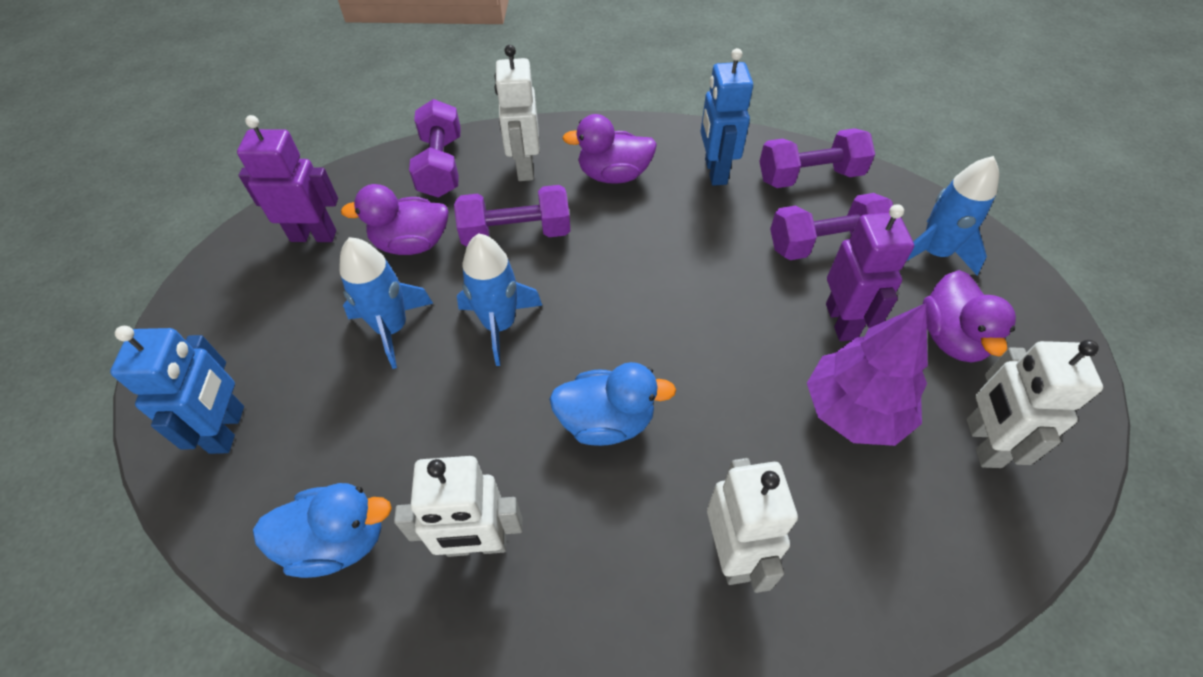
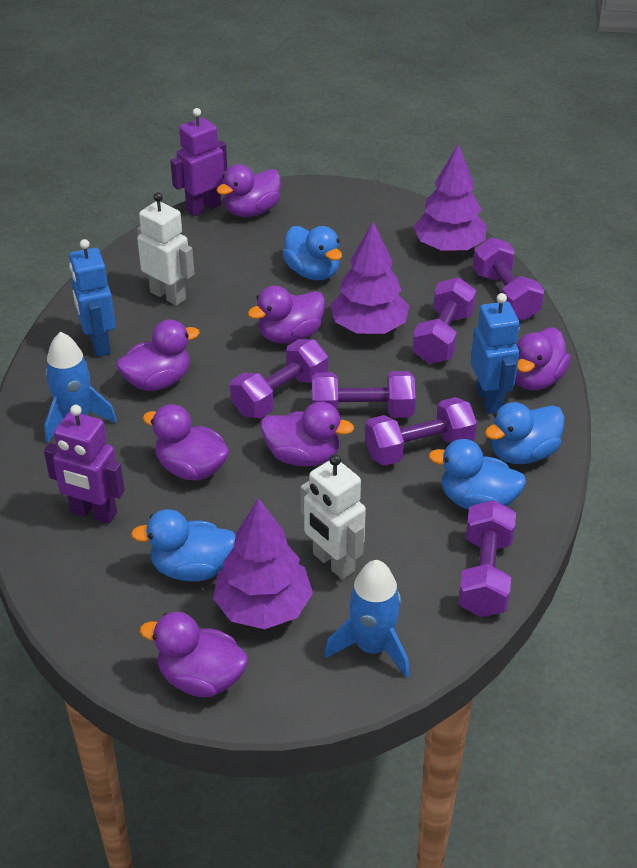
blue duck: 2 -> 4
blue rocket: 3 -> 2
purple duck: 3 -> 7
purple dumbbell: 4 -> 6
purple tree: 1 -> 3
white robot: 4 -> 2

